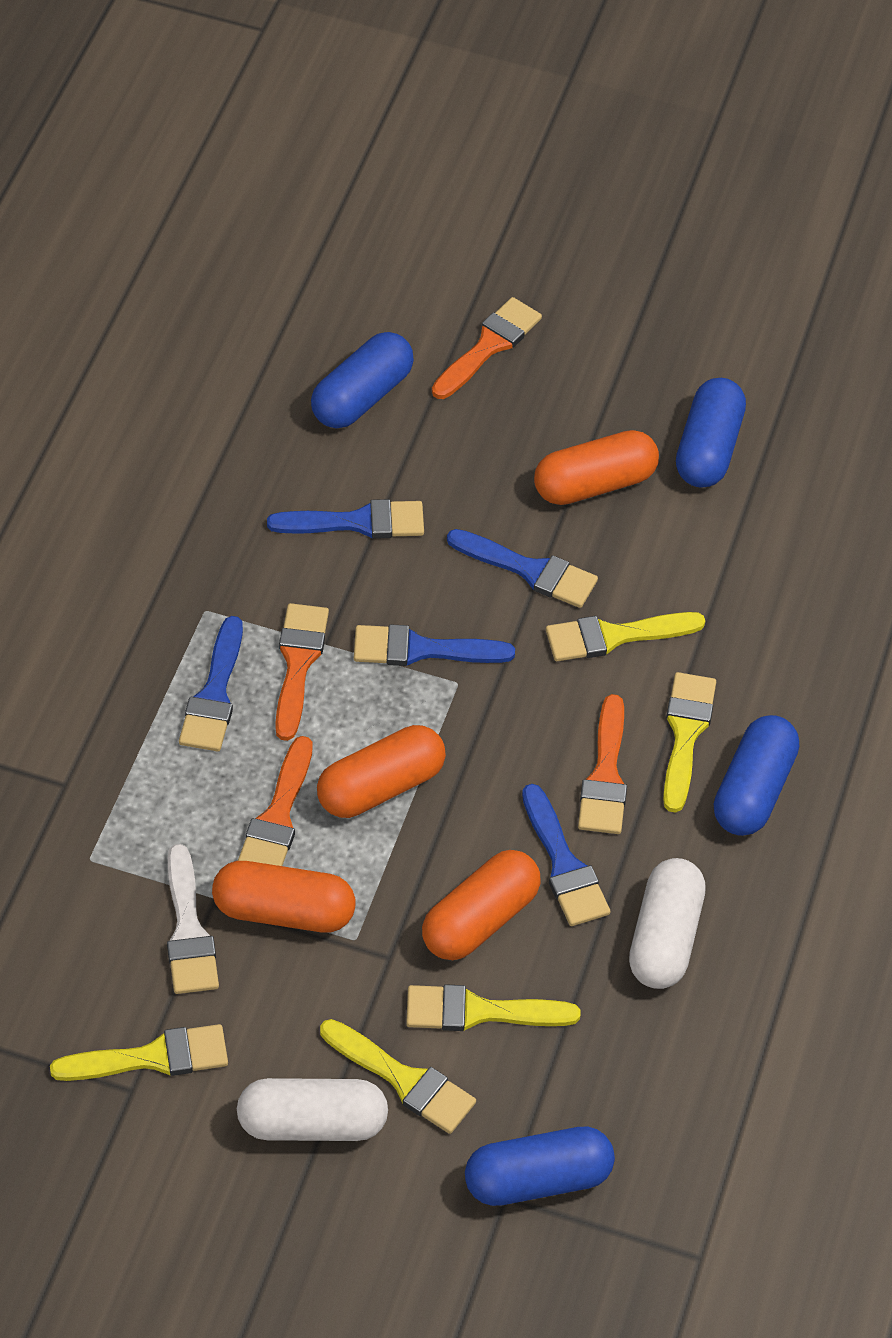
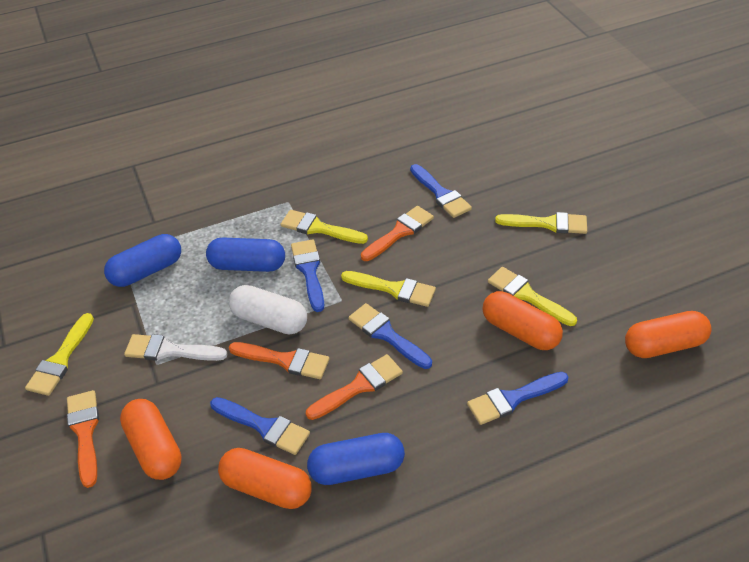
blue capsule: 4 -> 3
white capsule: 2 -> 1

